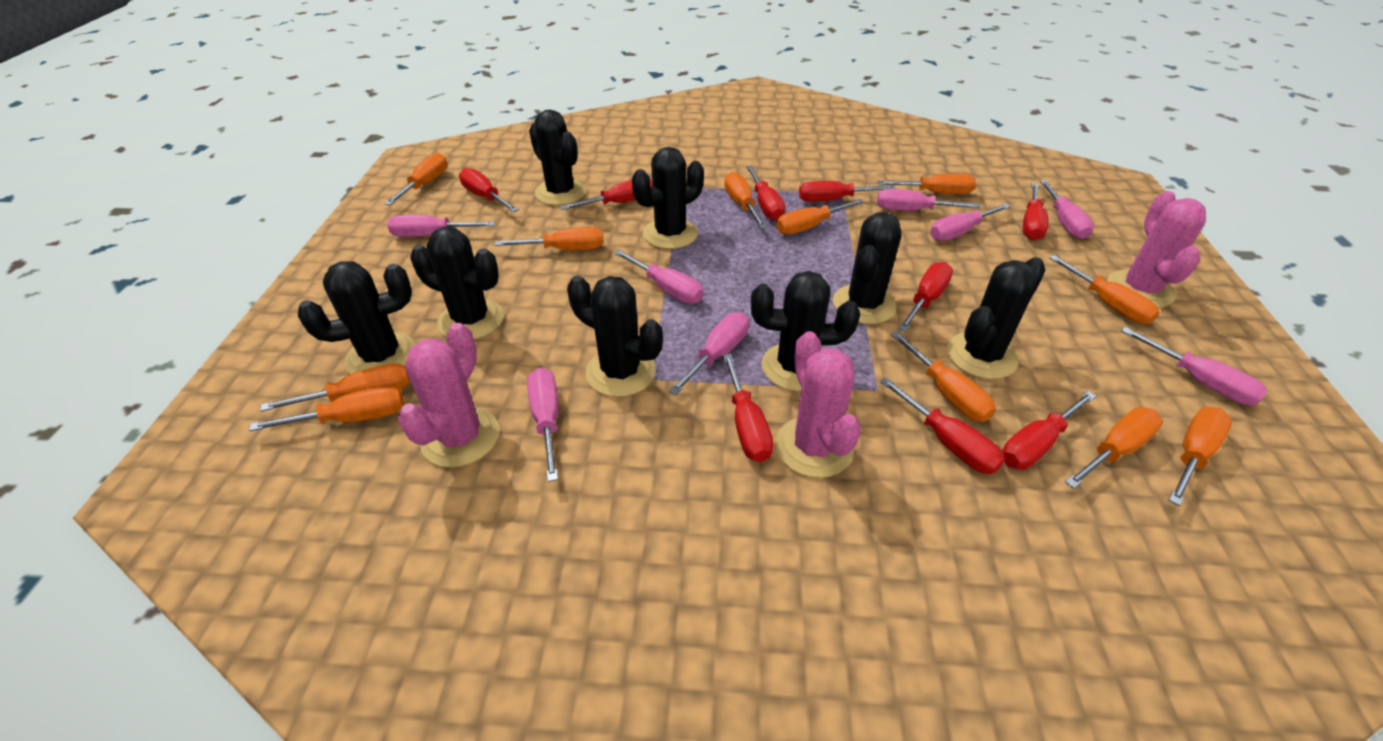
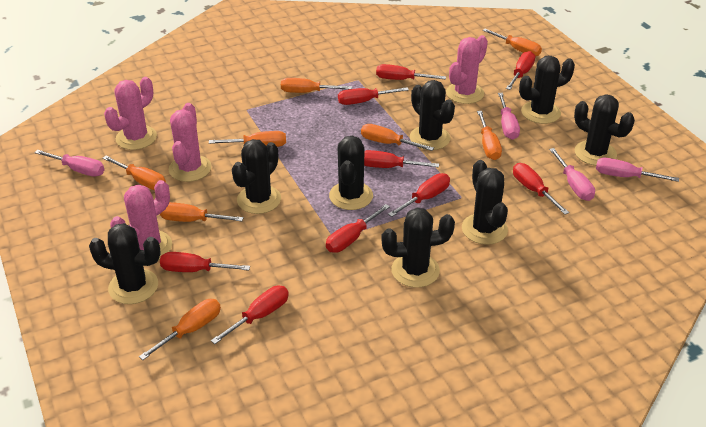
orange screwdriver: 11 -> 8
pink cactus: 3 -> 4
pink screwdriver: 8 -> 4

